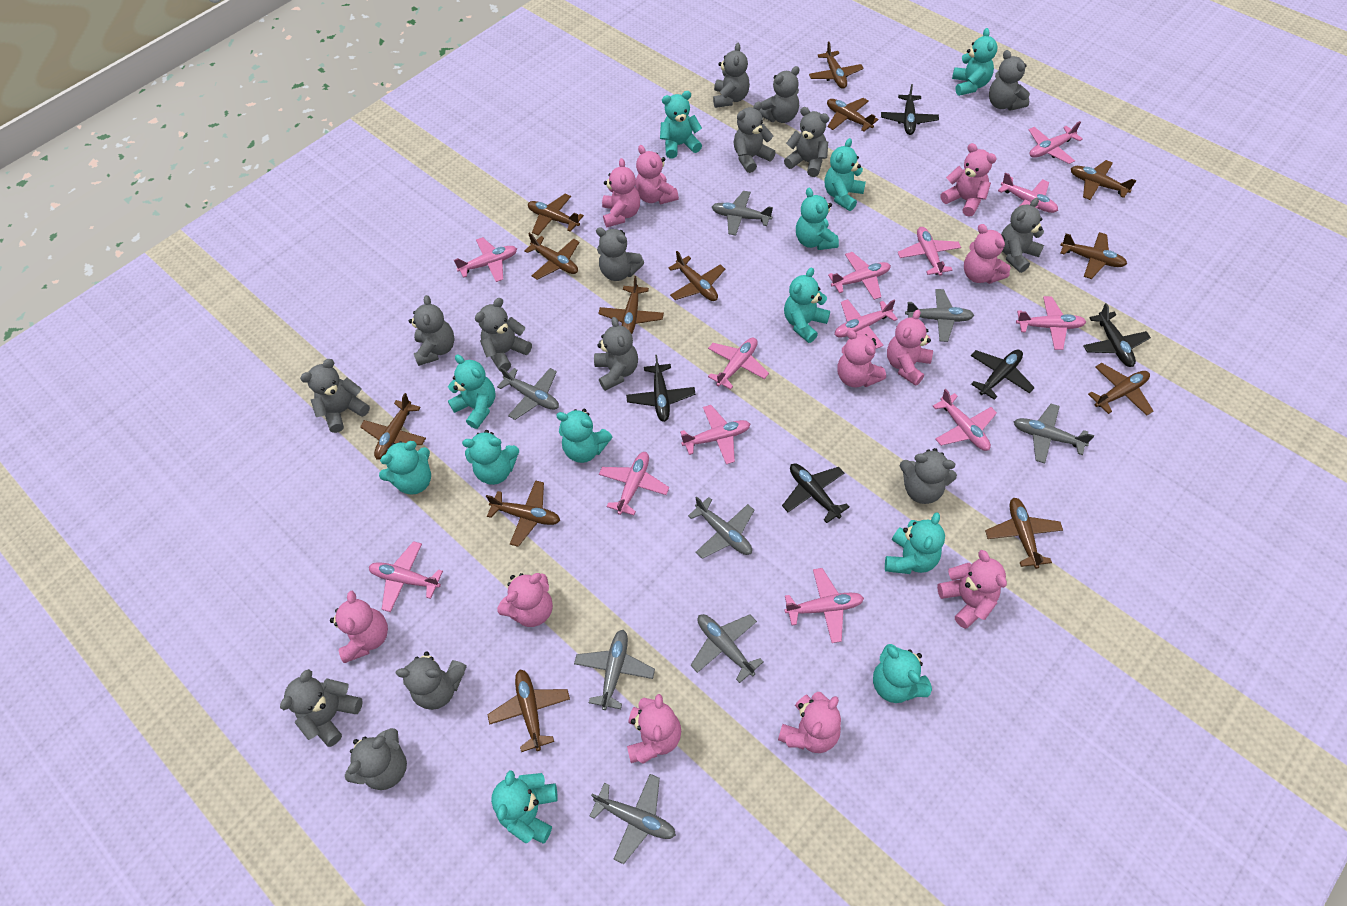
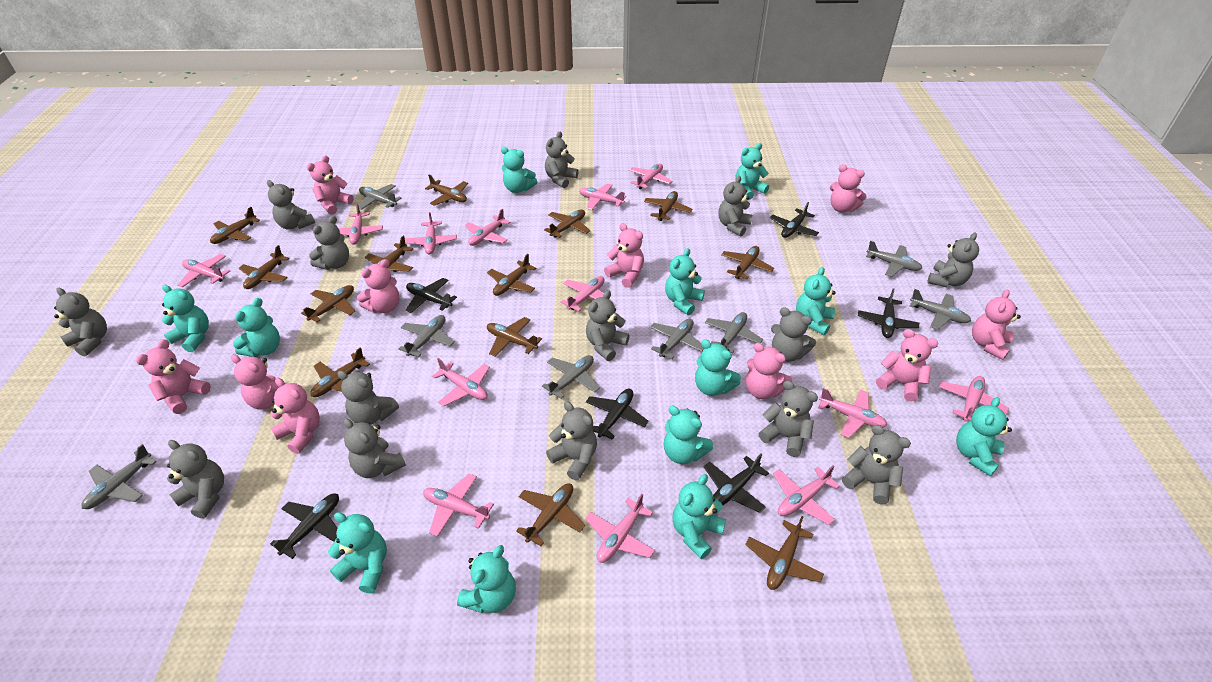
black plane: 5 -> 6
grey teddy bear: 15 -> 14
pink teddy bear: 11 -> 10

